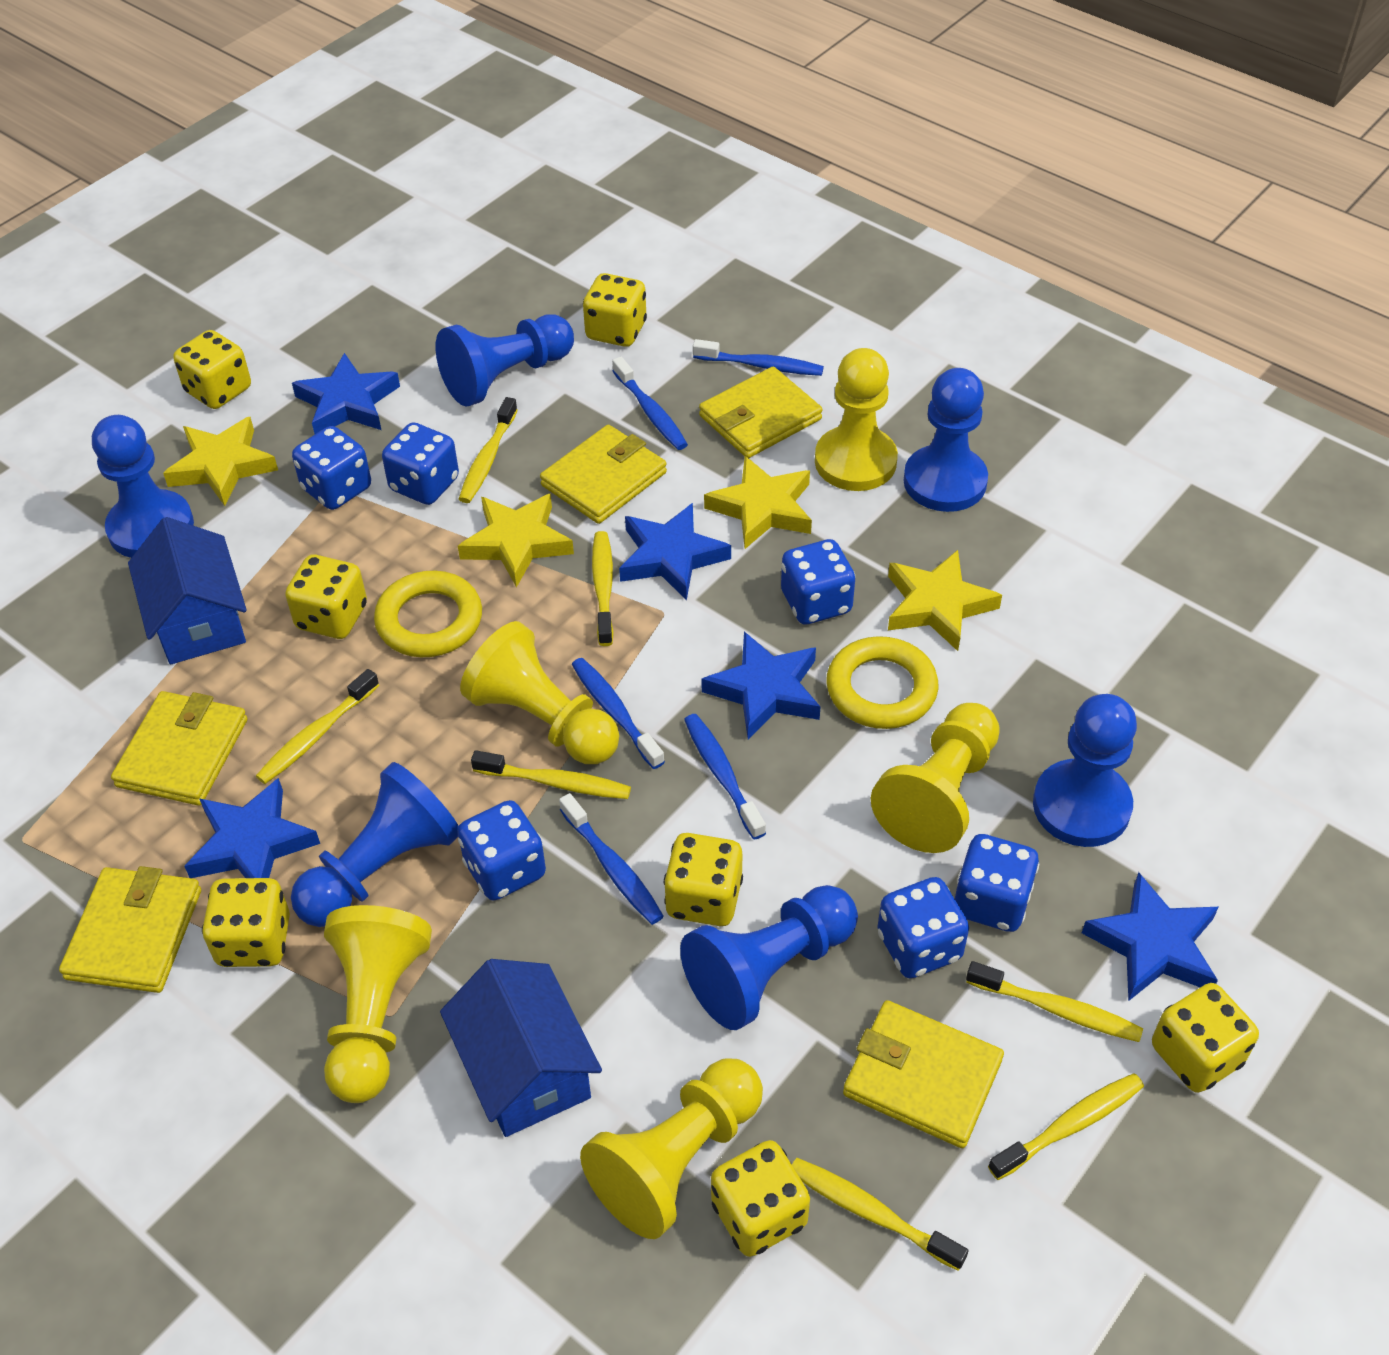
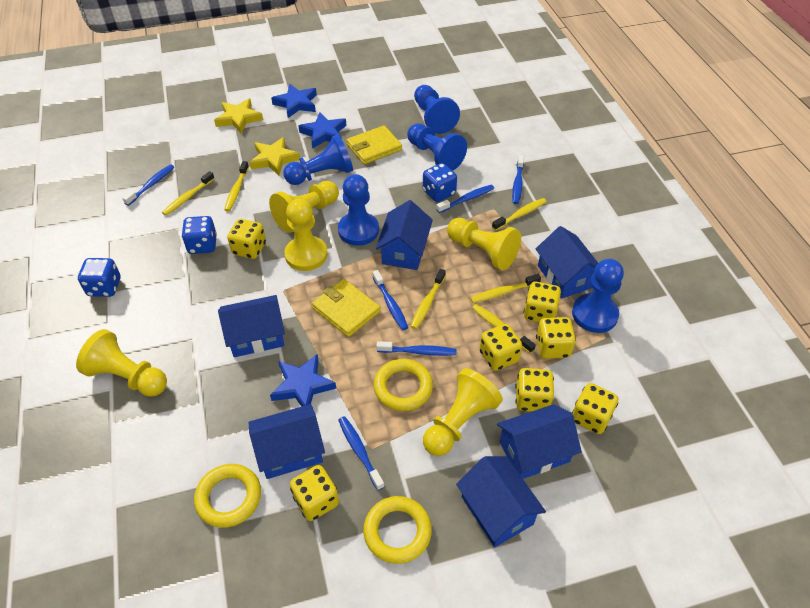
blue dice: 6 -> 3
blue house: 2 -> 6
blue pawn: 6 -> 5
blue star: 5 -> 3
blue toothbrush: 5 -> 6
yellow ring: 2 -> 3
yellow star: 4 -> 2
yellow toothbrush: 7 -> 6
yellow wallet: 5 -> 2

